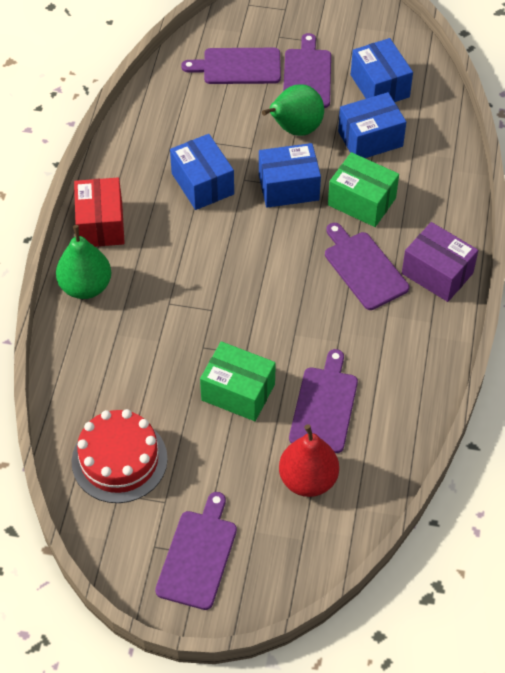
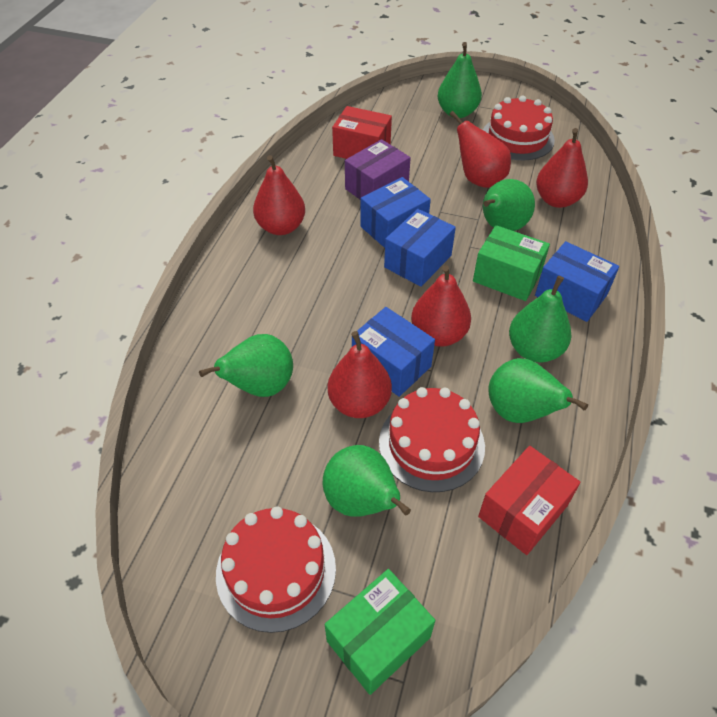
green pear: 2 -> 6
purple cutting board: 5 -> 0
red box: 1 -> 2
red cake: 1 -> 3
red pear: 1 -> 5

